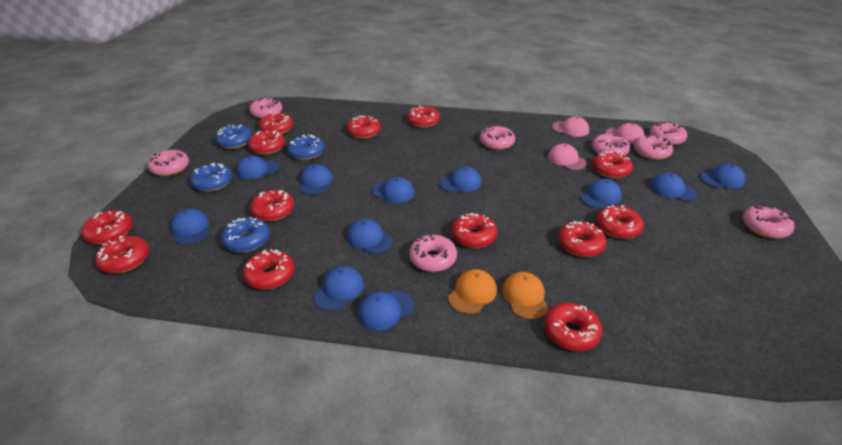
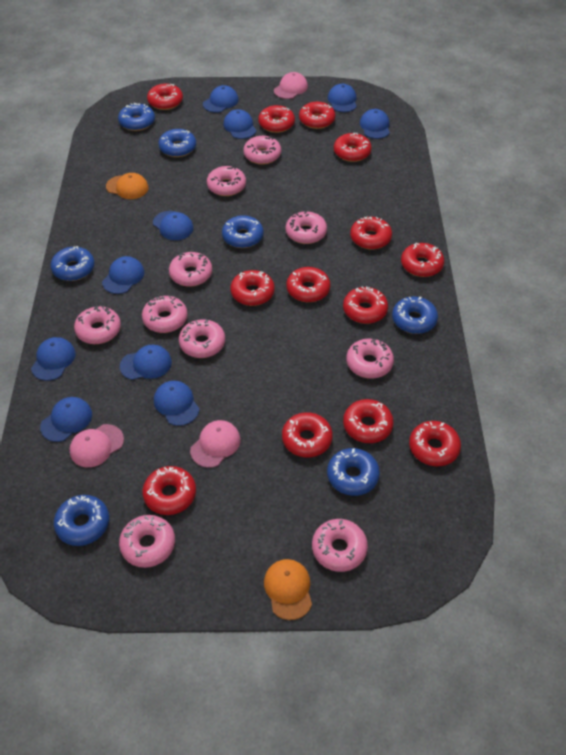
blue cap: 11 -> 10
blue donut: 4 -> 7
pink donut: 8 -> 10

